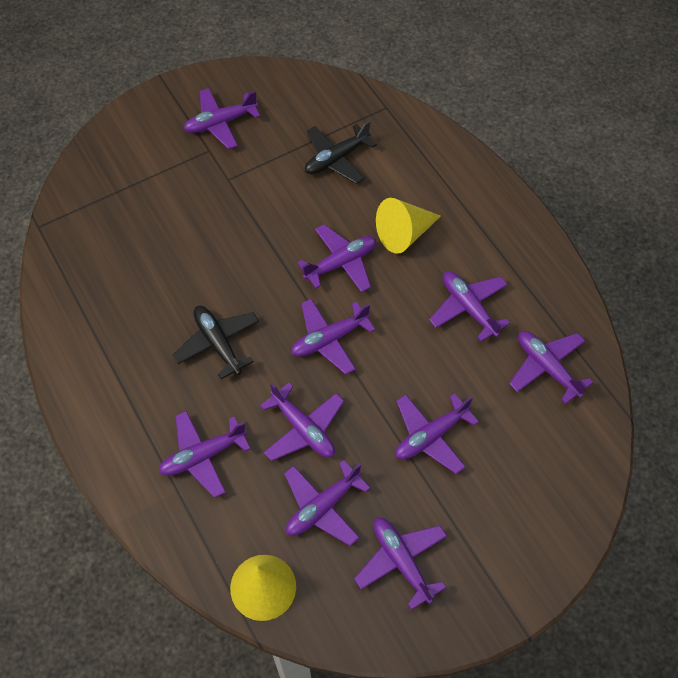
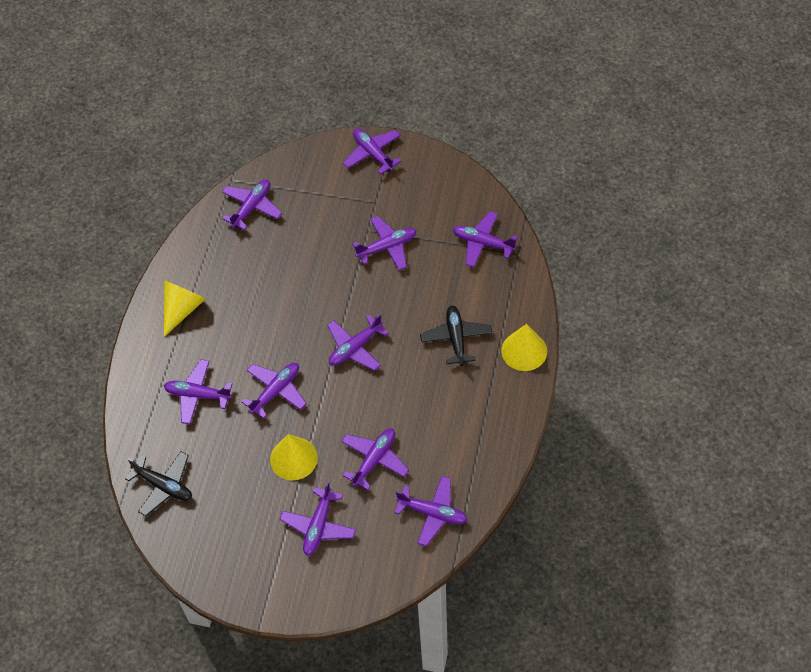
yellow cone: 2 -> 3

